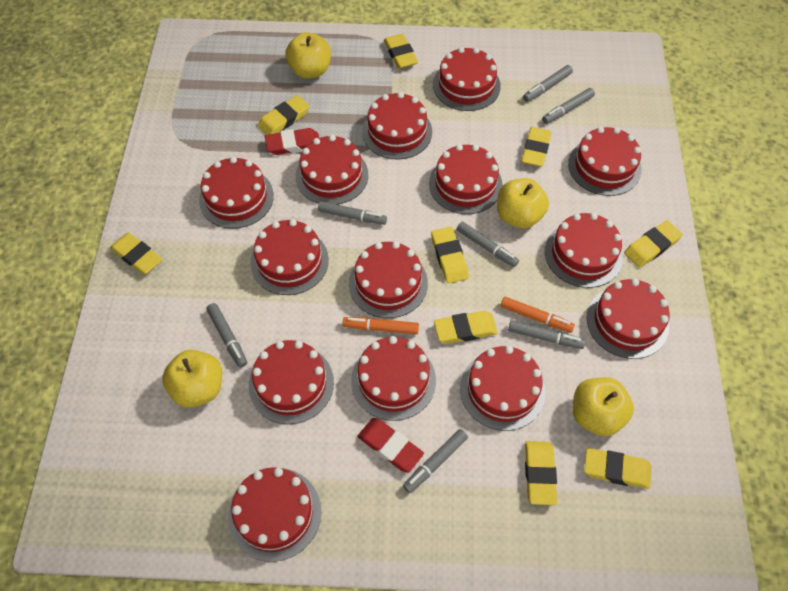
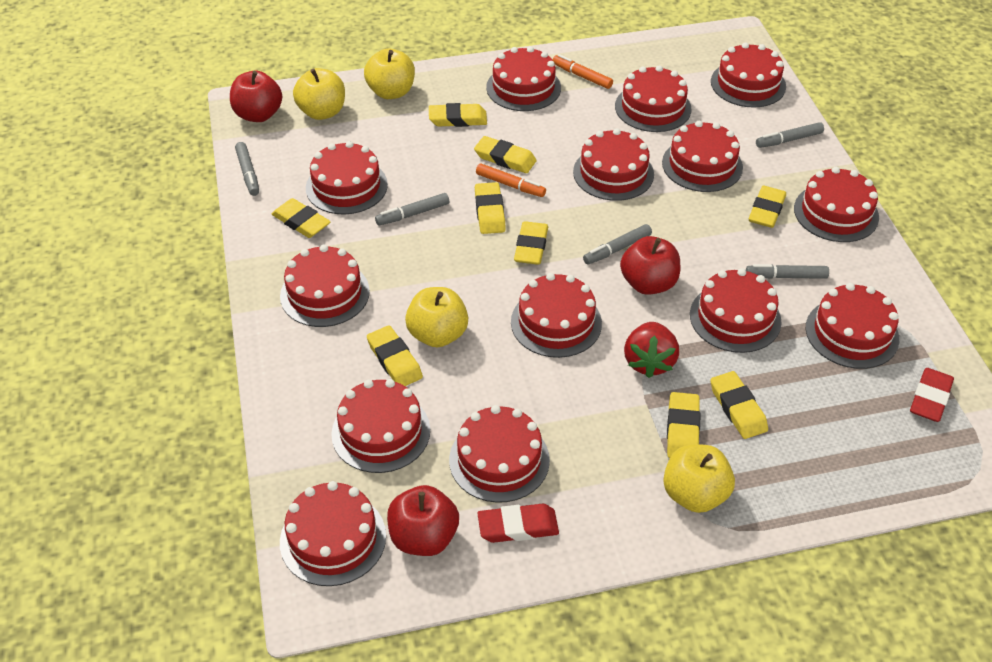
grey marker: 7 -> 5
red apple: 0 -> 3
red strawberry: 0 -> 1

